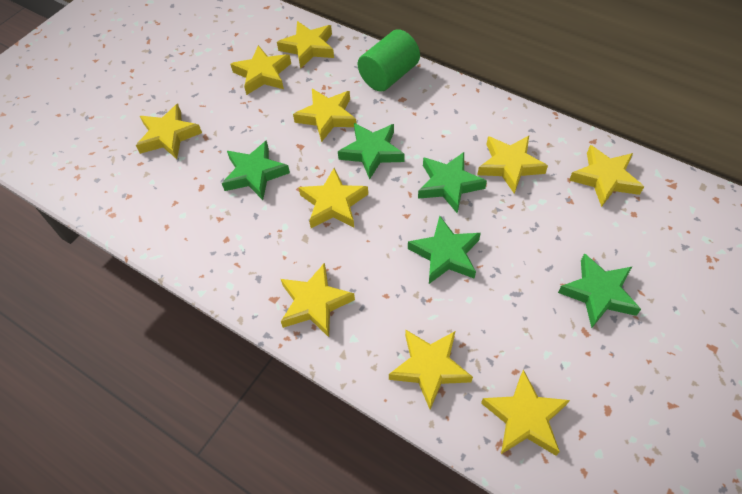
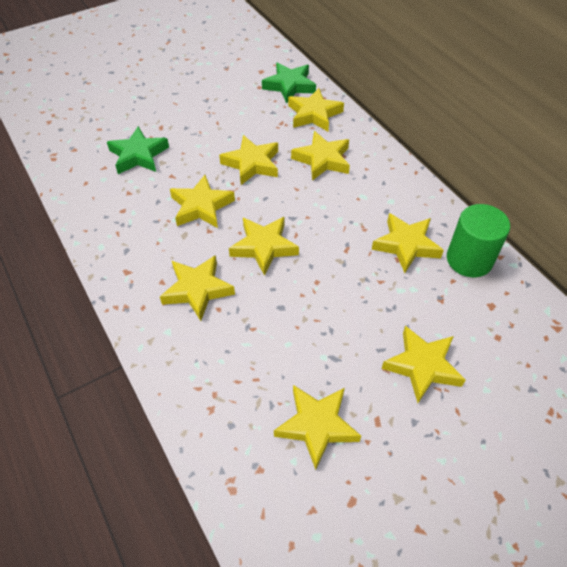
green star: 5 -> 2
yellow star: 10 -> 9

